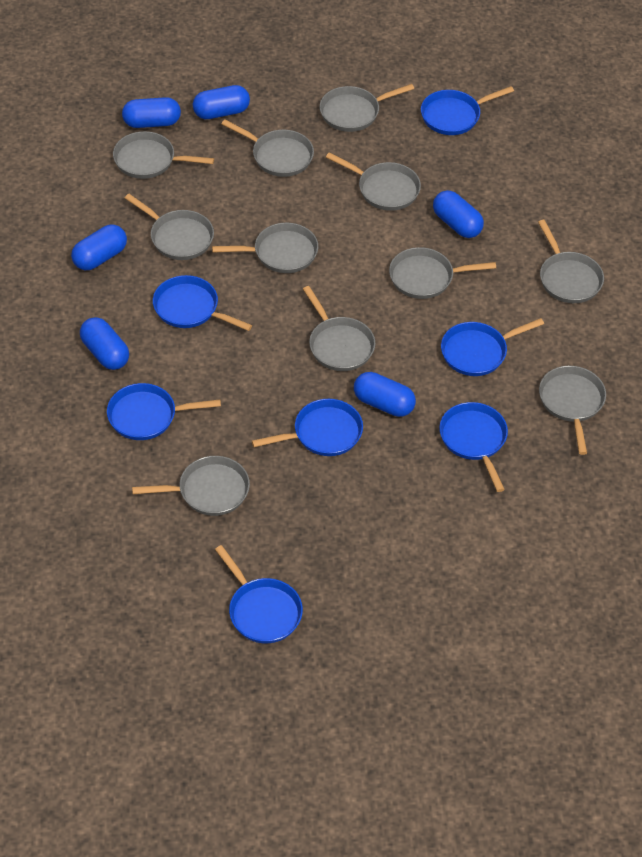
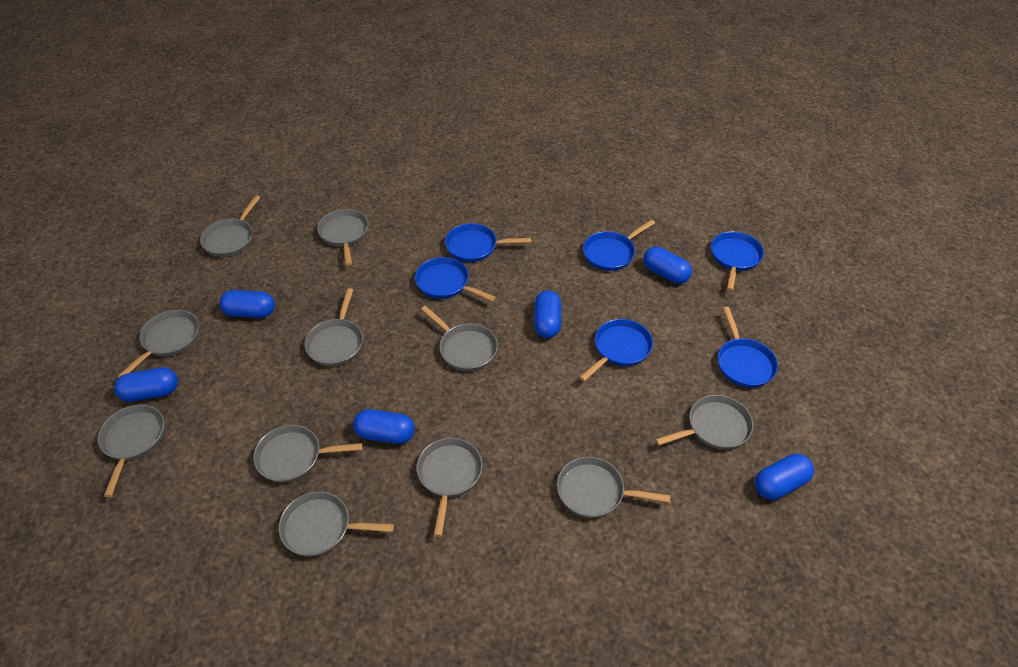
blue pan: 7 -> 6

